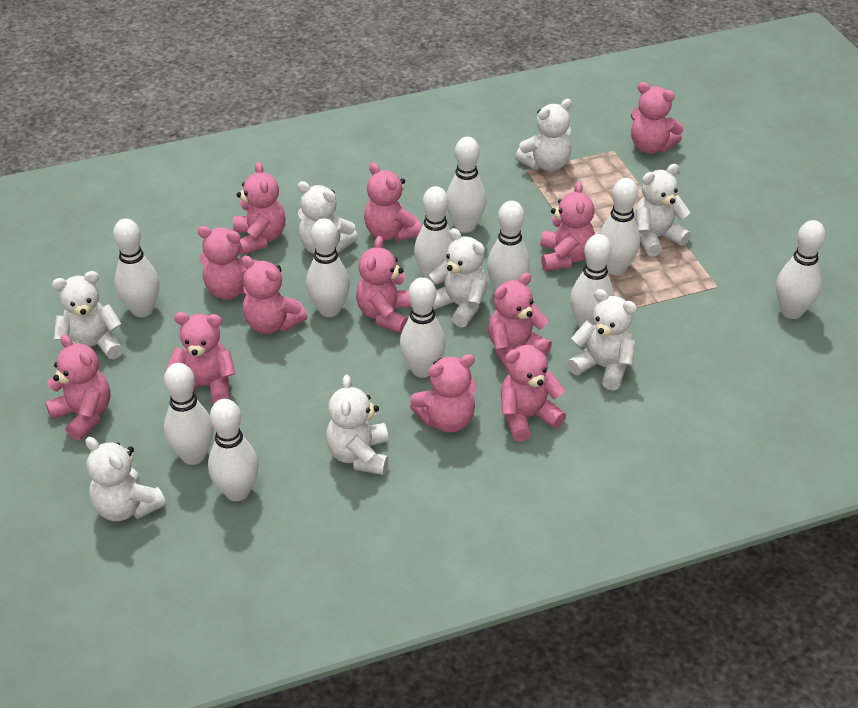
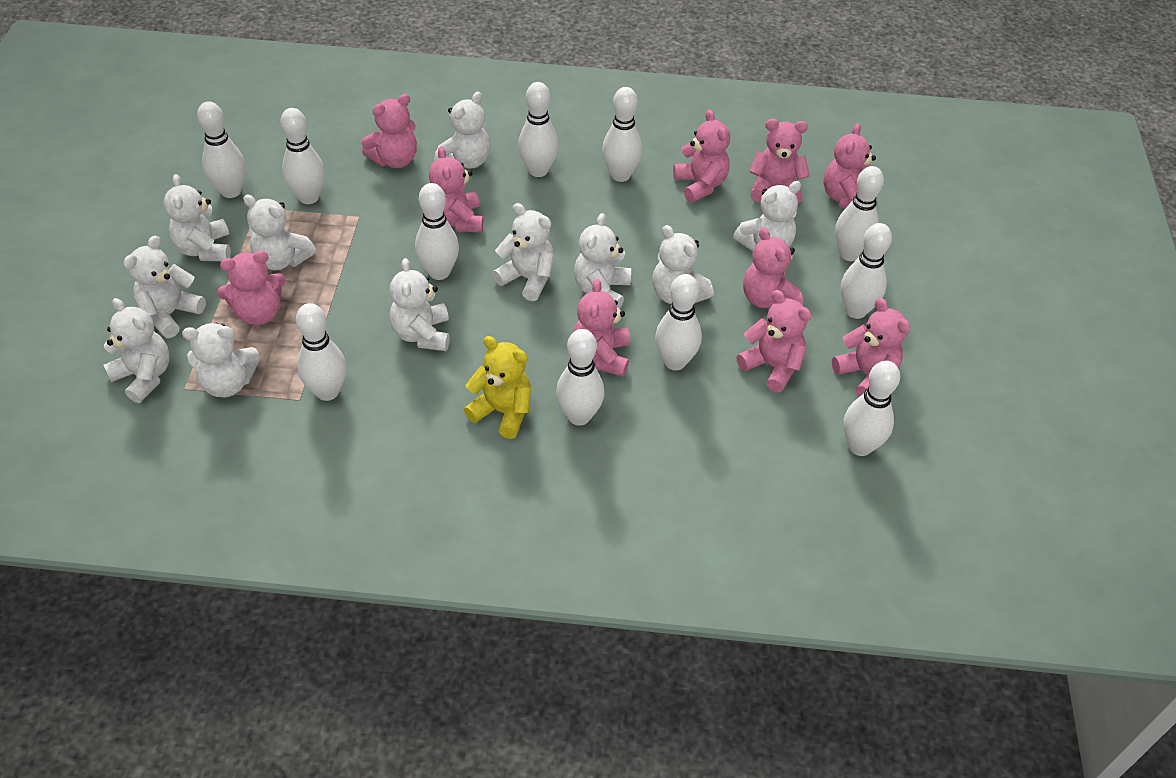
pink teddy bear: 12 -> 10
white teddy bear: 8 -> 11
yellow teddy bear: 0 -> 1

